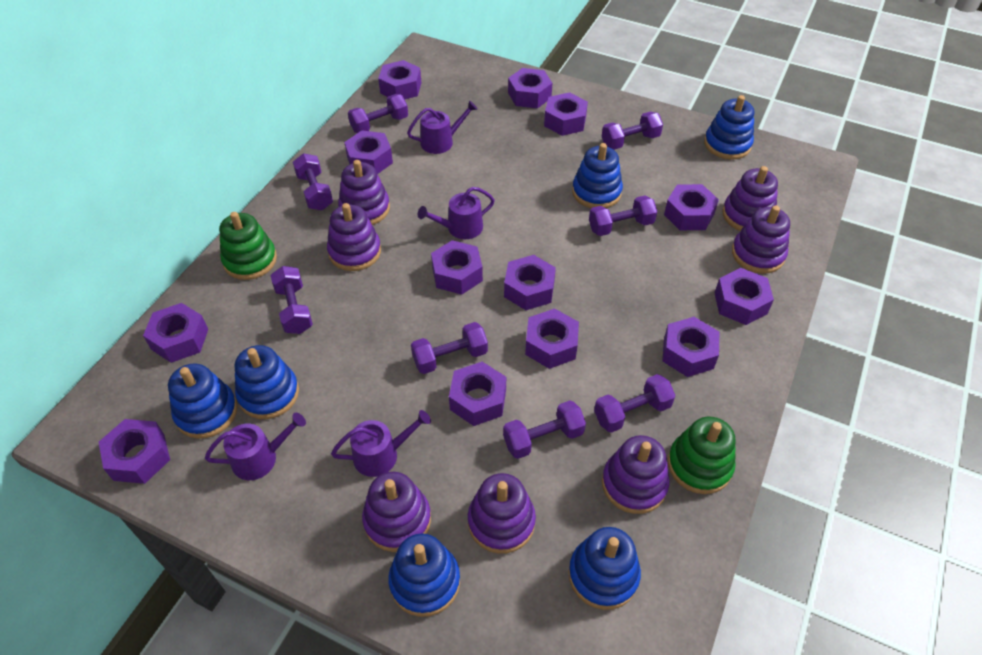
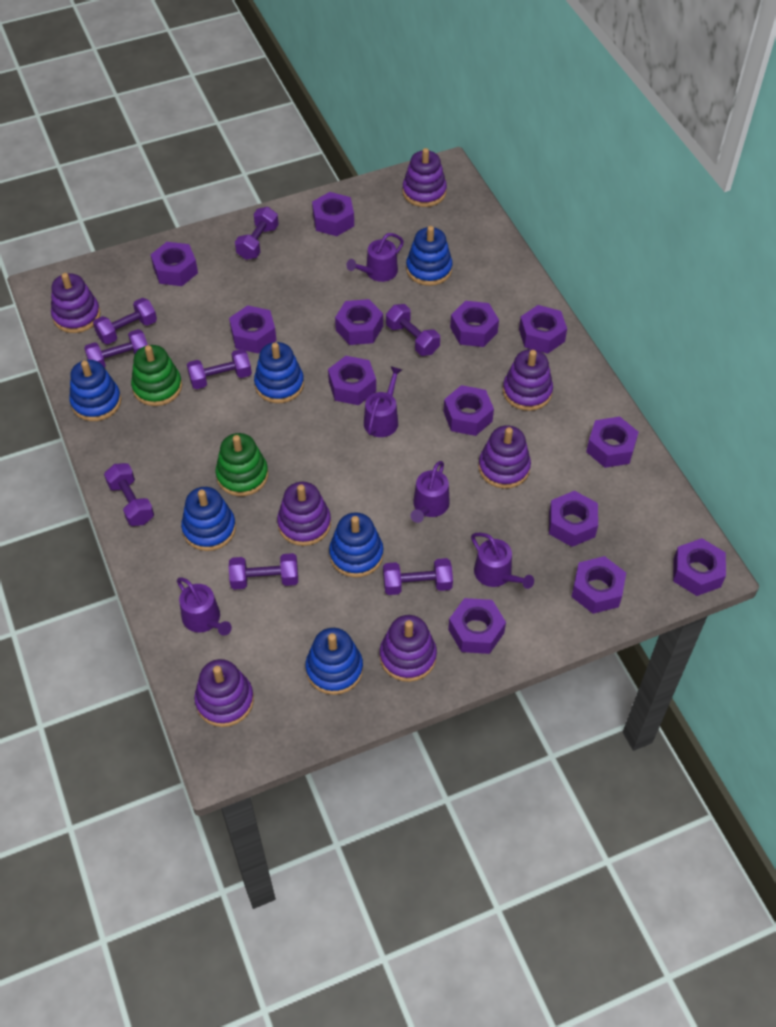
purple watering can: 4 -> 5

